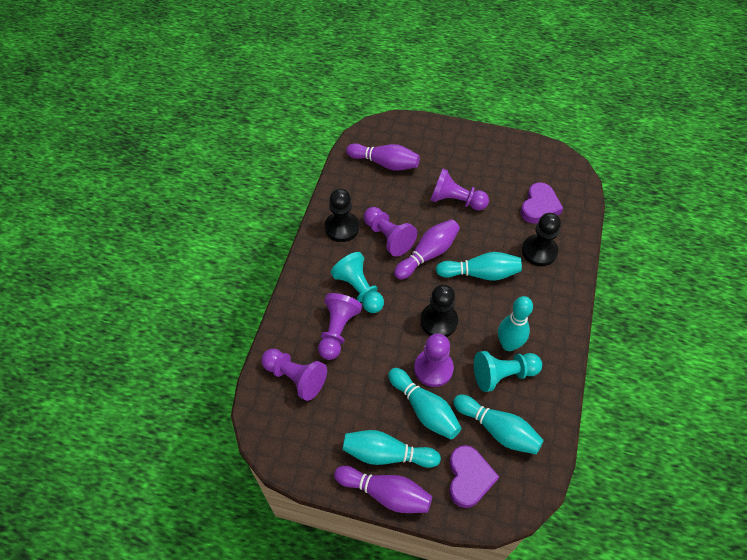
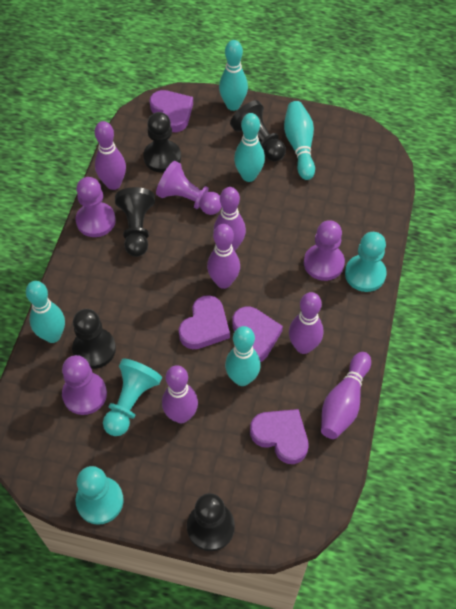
black pawn: 3 -> 5
purple bowling pin: 3 -> 6
purple heart: 2 -> 4
purple pawn: 5 -> 4
turquoise pawn: 2 -> 3

